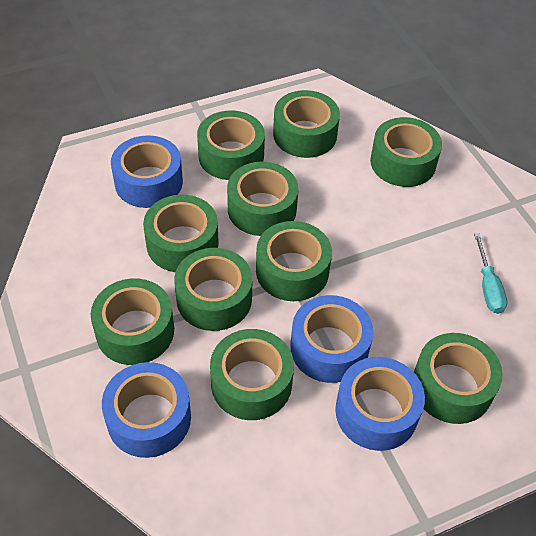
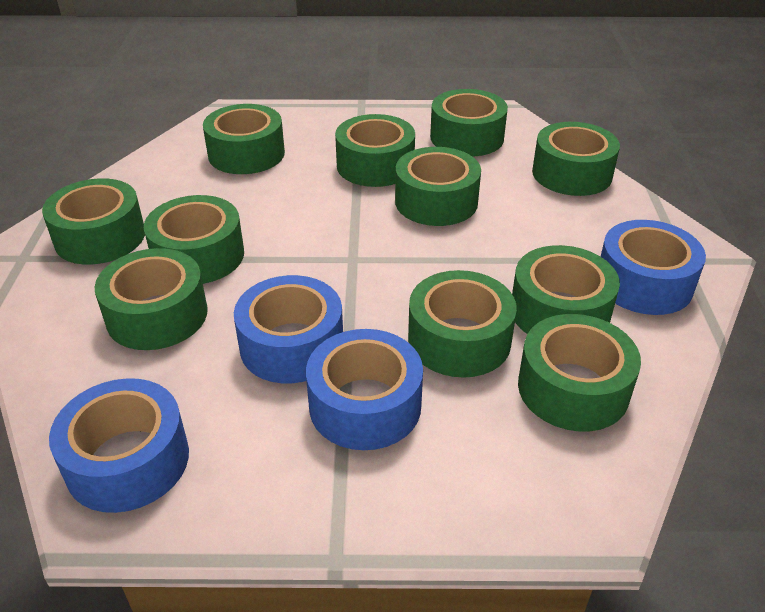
green tape: 10 -> 11
turquoise screwdriver: 1 -> 0

